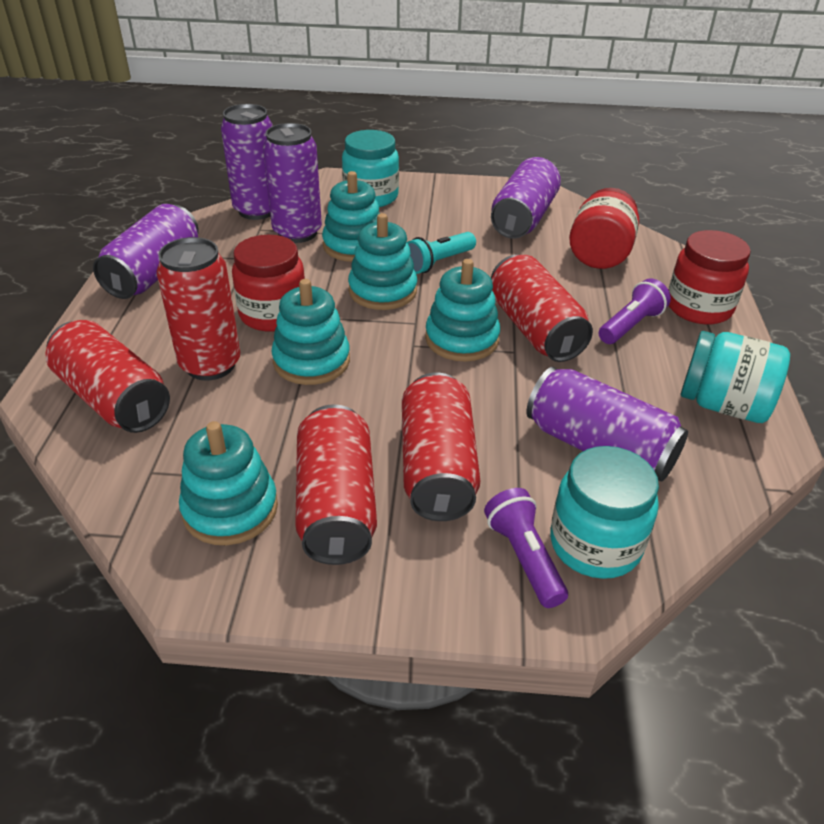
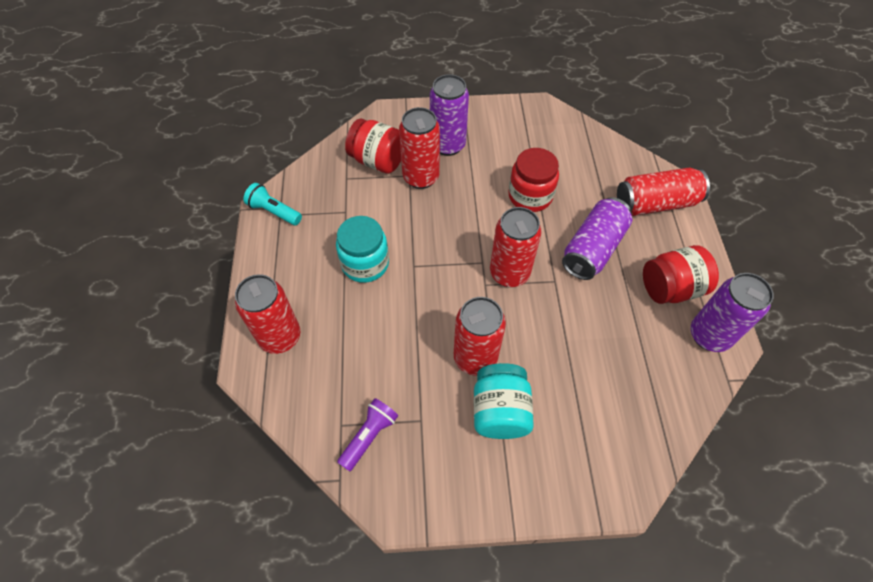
purple can: 5 -> 3
purple flashlight: 2 -> 1
turquoise jar: 3 -> 2
turquoise stacking toy: 5 -> 0

